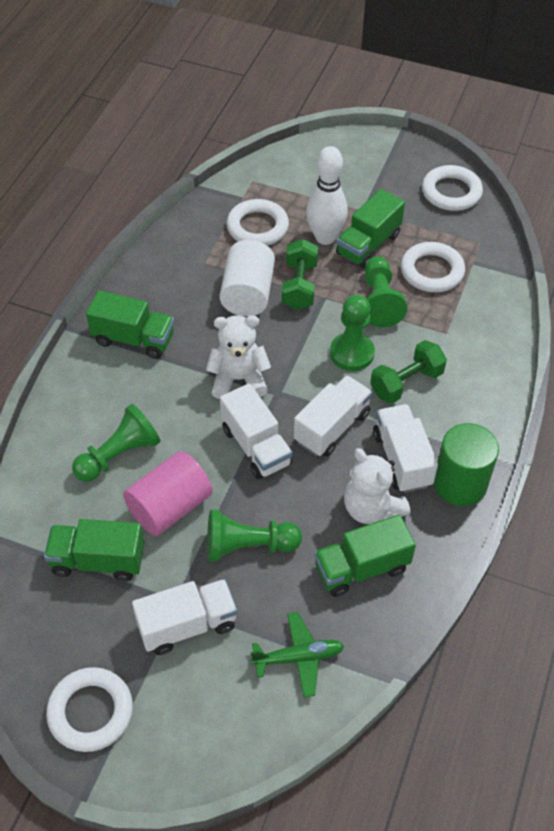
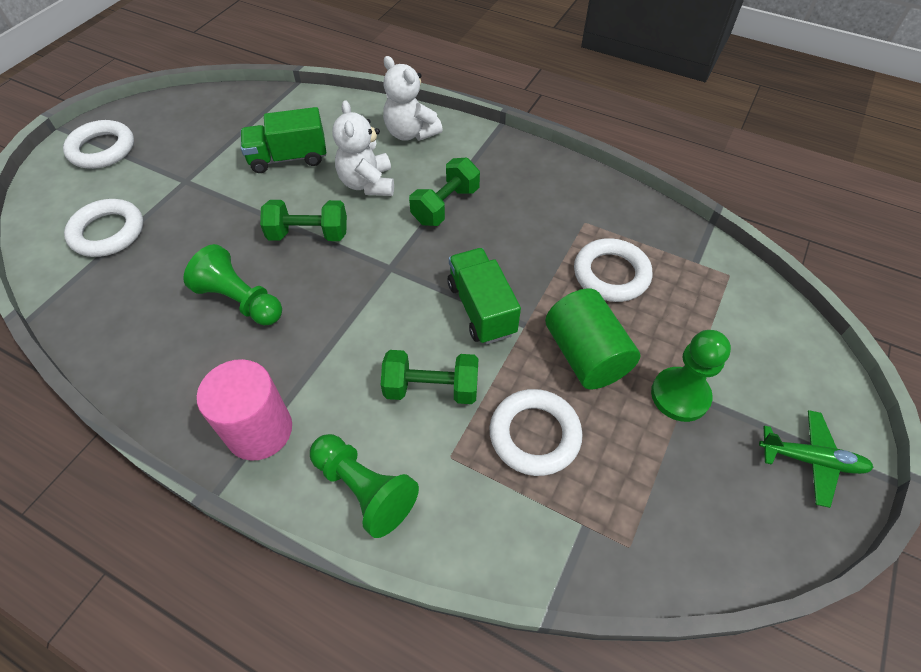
green dumbbell: 2 -> 3
green pawn: 4 -> 3
green truck: 4 -> 2
white bowling pin: 1 -> 0
white cylinder: 1 -> 0
white truck: 4 -> 0

